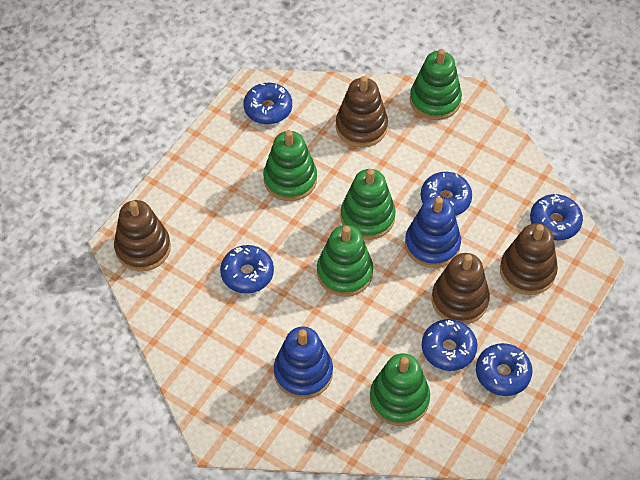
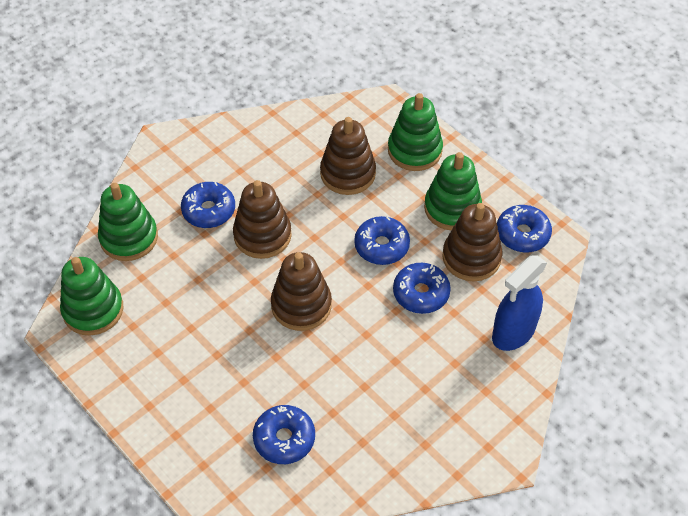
blue donut: 6 -> 5
blue spray bottle: 0 -> 1
blue stacking toy: 2 -> 0
green stacking toy: 5 -> 4

